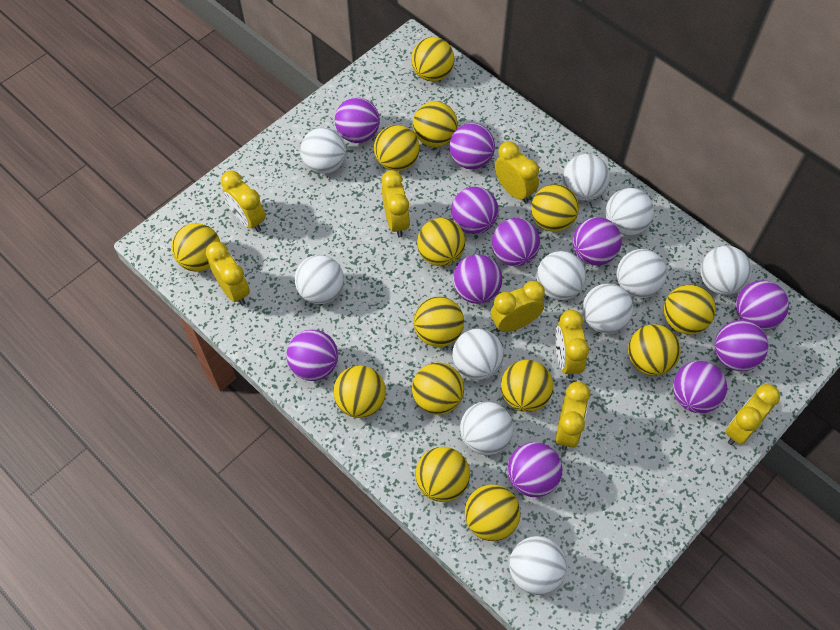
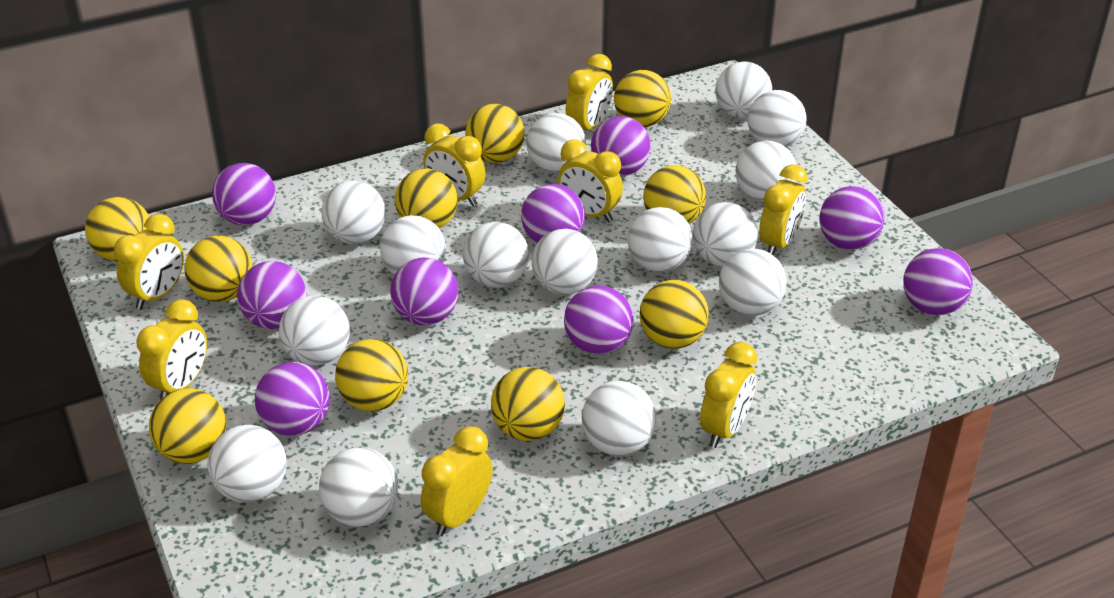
purple ball: 11 -> 9
white ball: 11 -> 15
yellow ball: 14 -> 10

